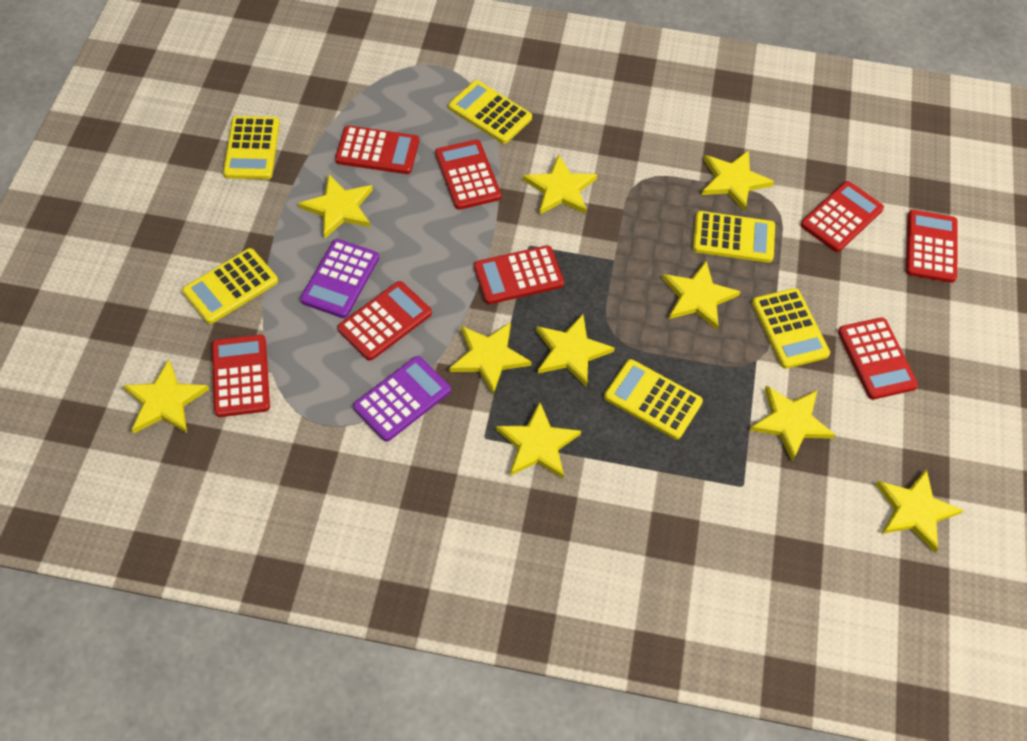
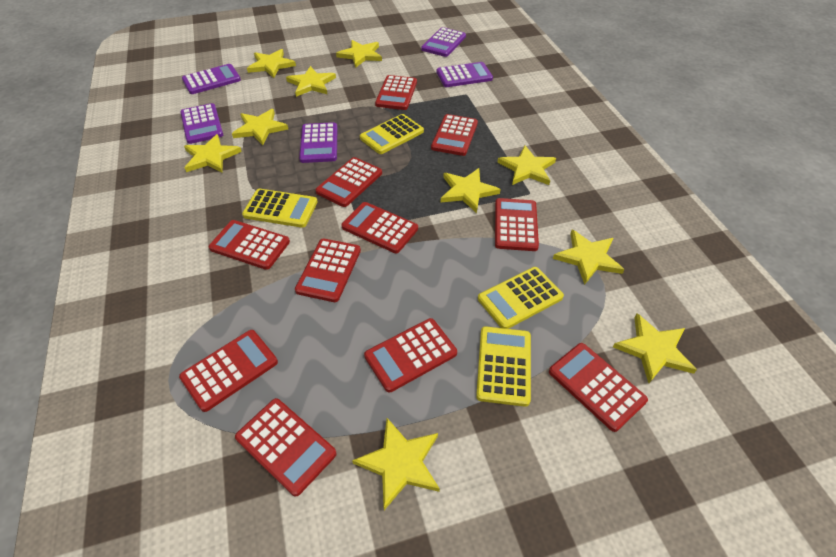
purple calculator: 2 -> 5
red calculator: 8 -> 11
yellow calculator: 6 -> 4

